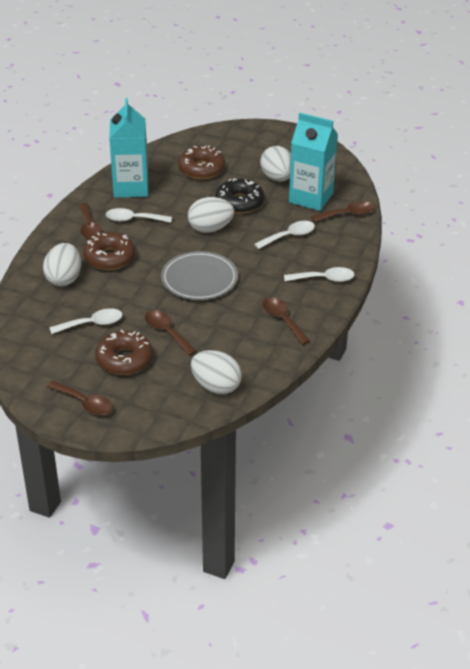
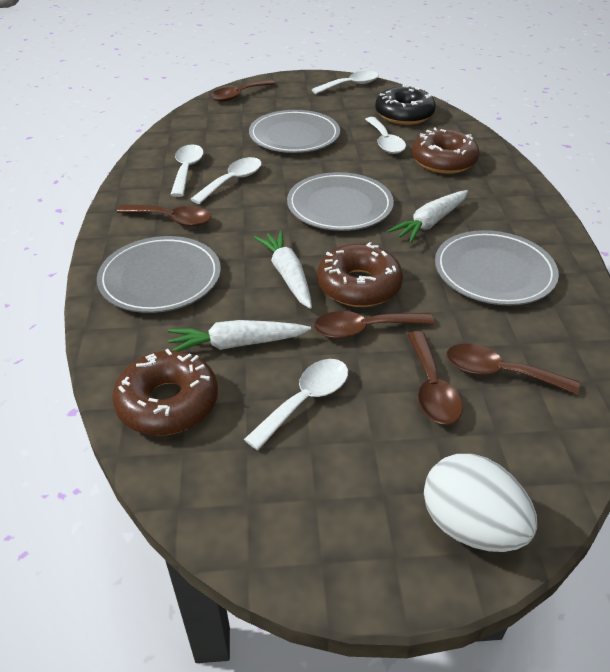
grey plate: 1 -> 4
turquoise carton: 2 -> 0
white carrot: 0 -> 3
white egg: 4 -> 1
white spoon: 4 -> 5

